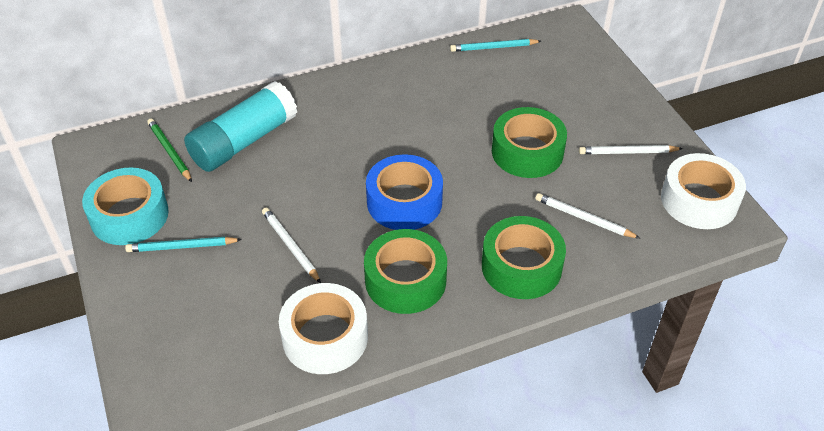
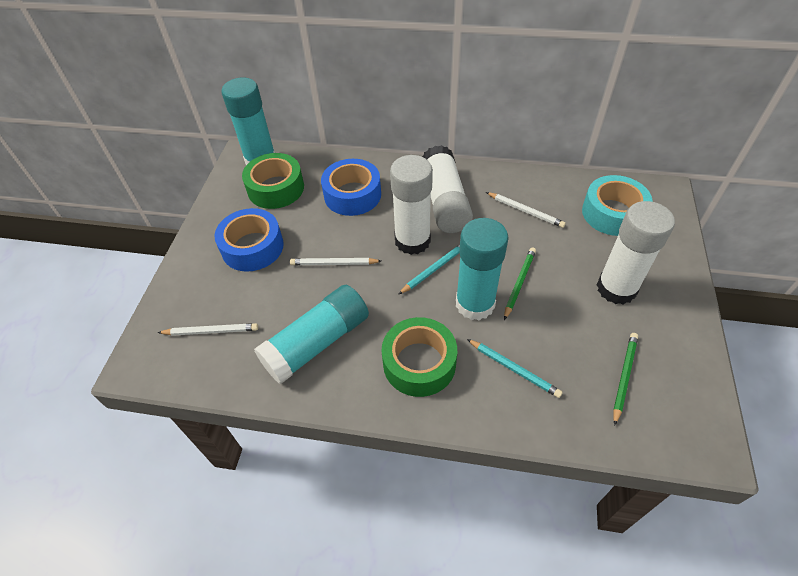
blue tape: 1 -> 2
green pencil: 1 -> 2
green tape: 3 -> 2
turquoise glue stick: 1 -> 3
white glue stick: 0 -> 3
white tape: 2 -> 0

